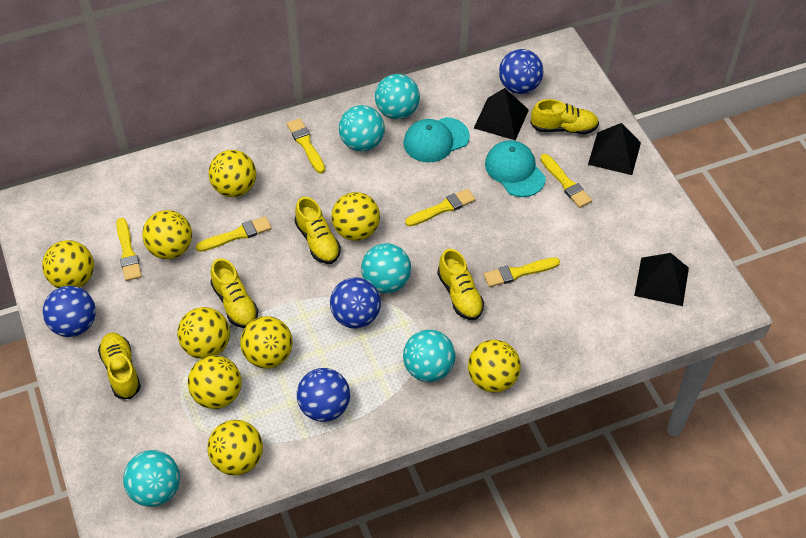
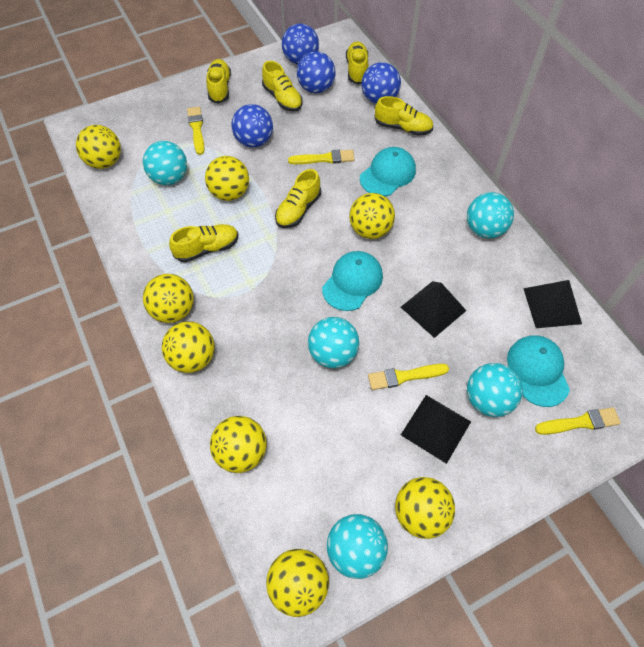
turquoise cap: 2 -> 3
yellow ball: 9 -> 8
yellow brush: 6 -> 4
yellow shoe: 5 -> 6

